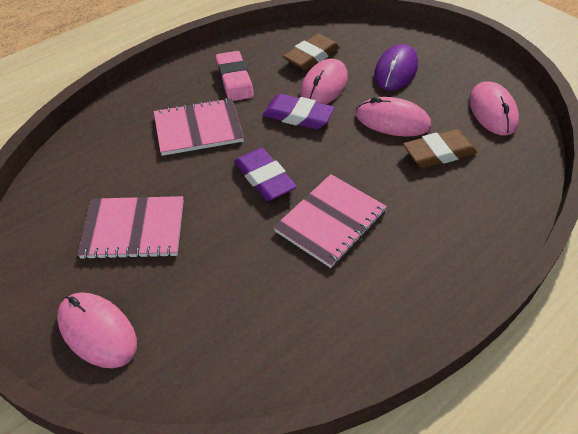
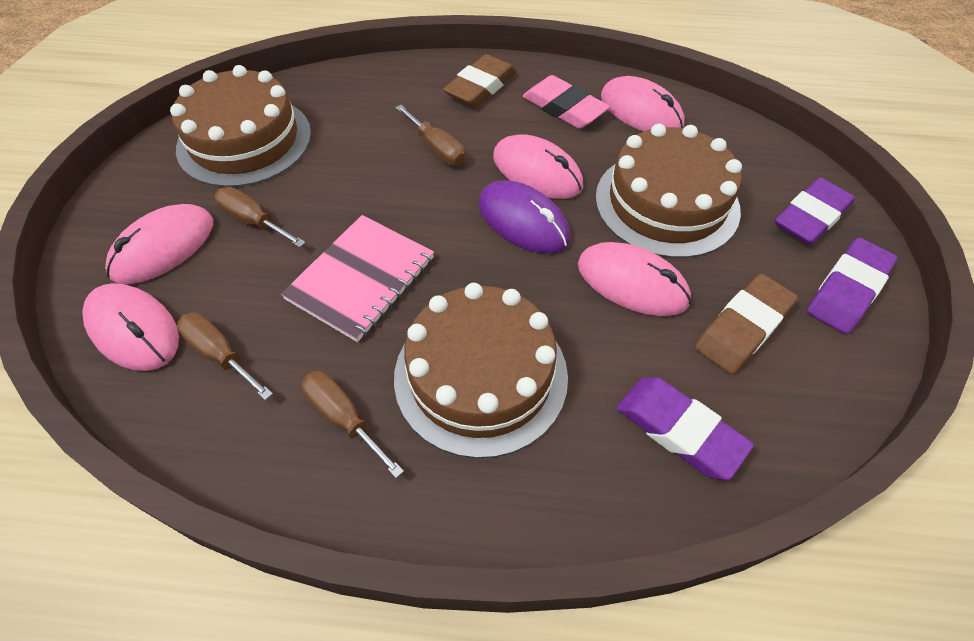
brown cake: 0 -> 3
brown screwdriver: 0 -> 4
pink mouse: 4 -> 5
pink notebook: 3 -> 1
purple eraser: 2 -> 3

